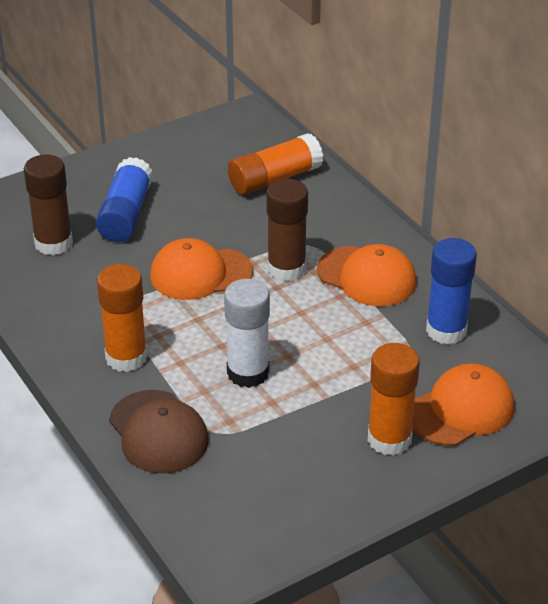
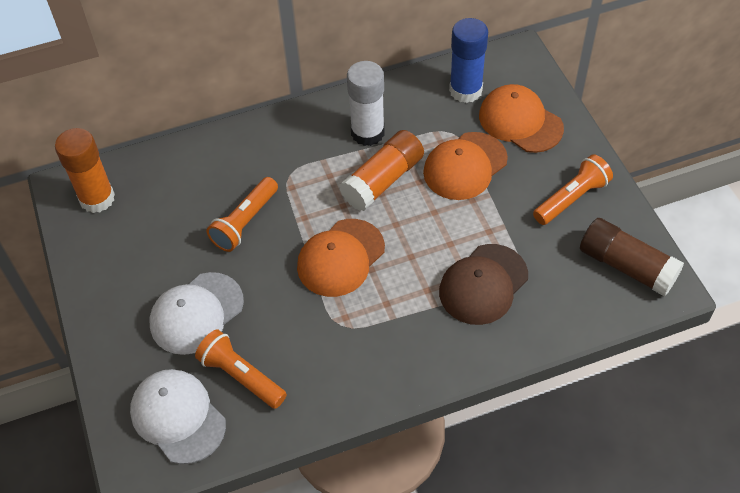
blue glue stick: 2 -> 1
brown glue stick: 2 -> 1
orange flashlight: 0 -> 3
orange glue stick: 3 -> 2
white cap: 0 -> 2

